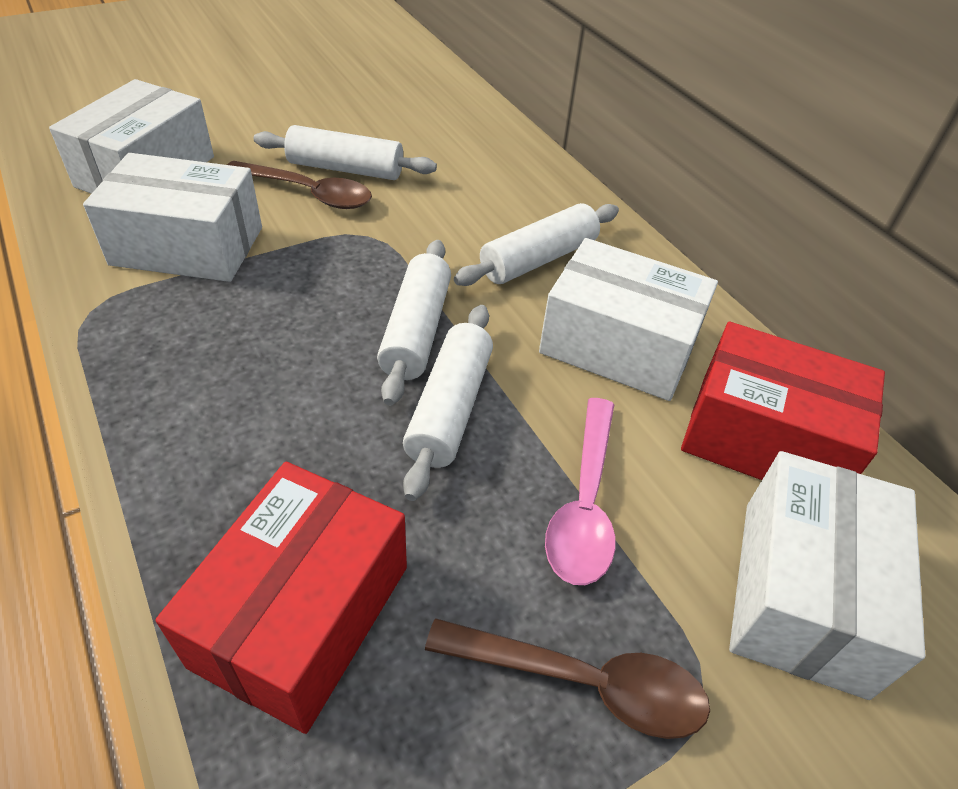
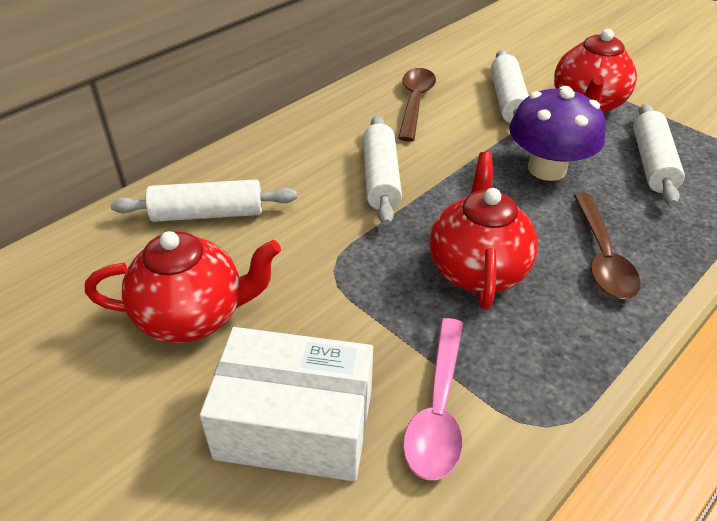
purple mushroom: 0 -> 1
red box: 2 -> 0
red teapot: 0 -> 3
white box: 4 -> 1

